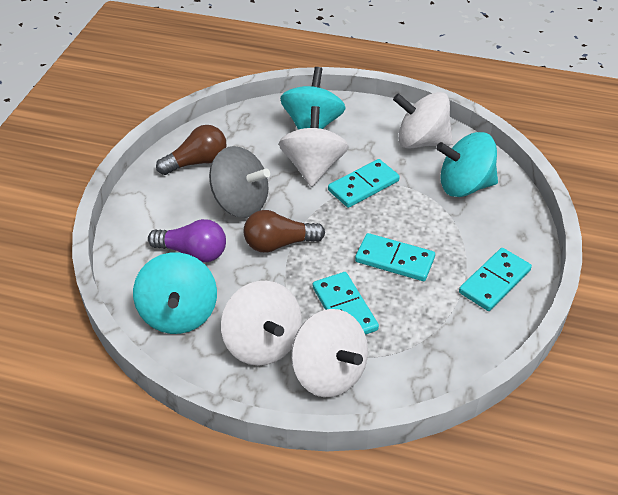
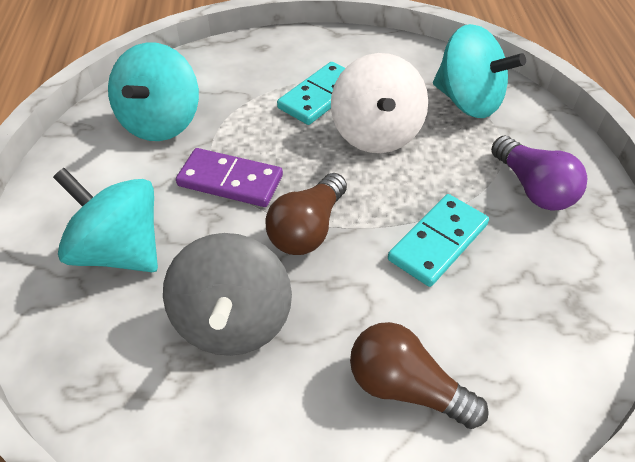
purple domino: 0 -> 1
turquoise domino: 4 -> 2
white spinning top: 4 -> 1

